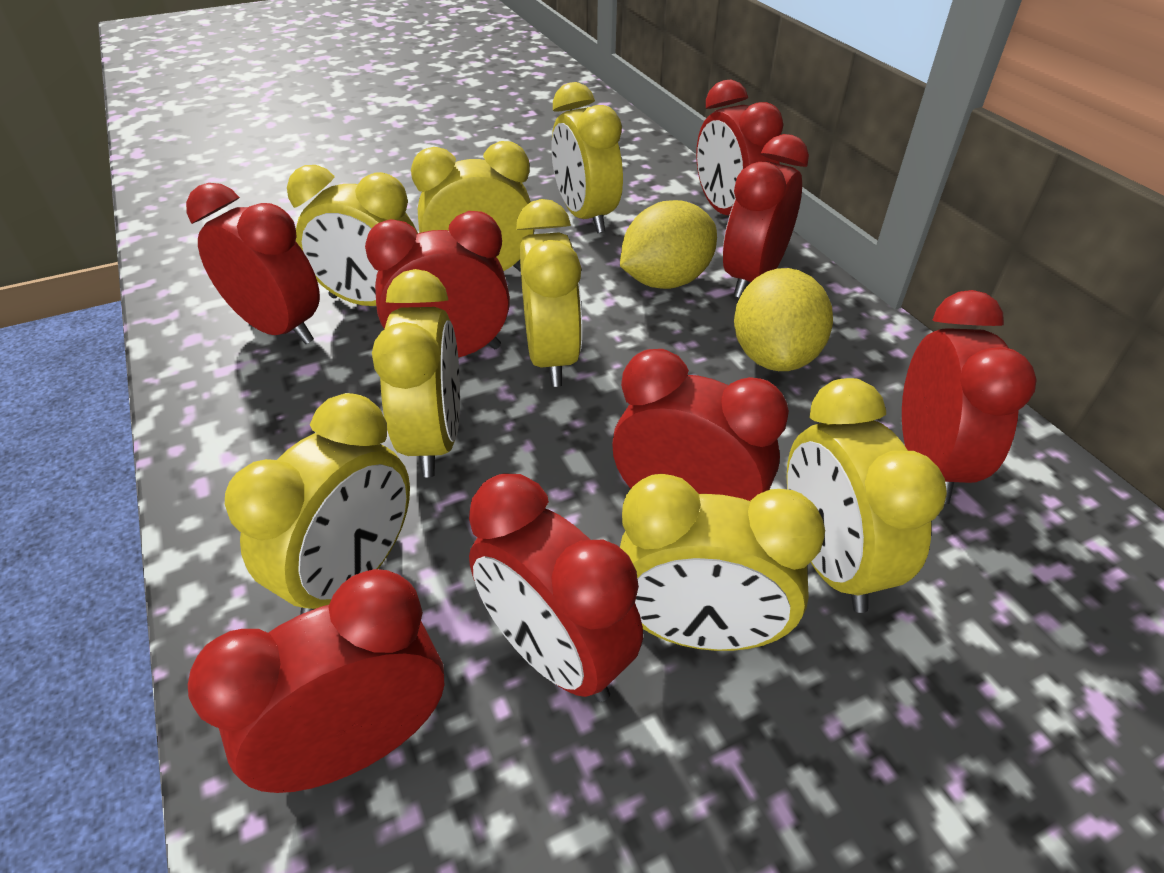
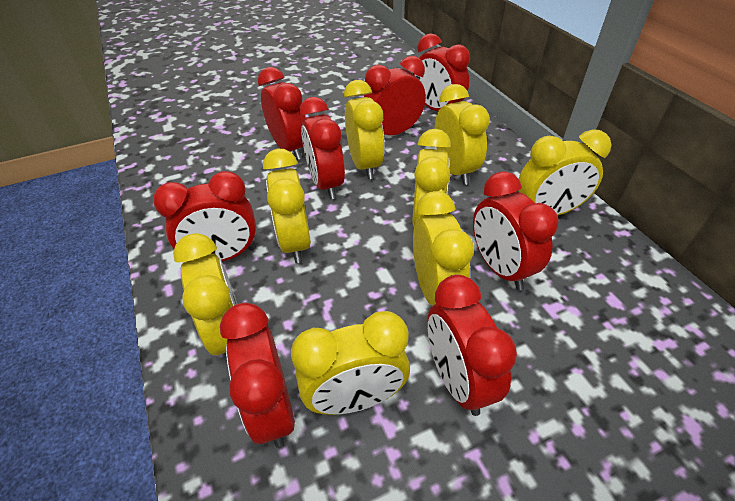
yellow lemon: 2 -> 0

